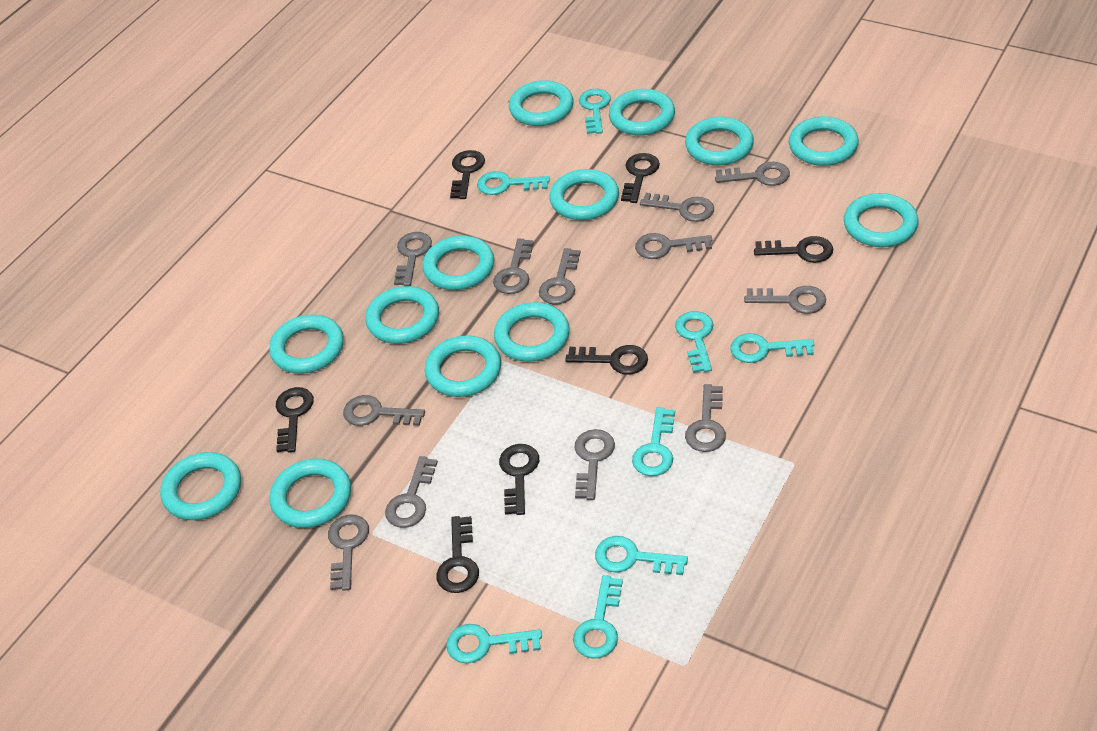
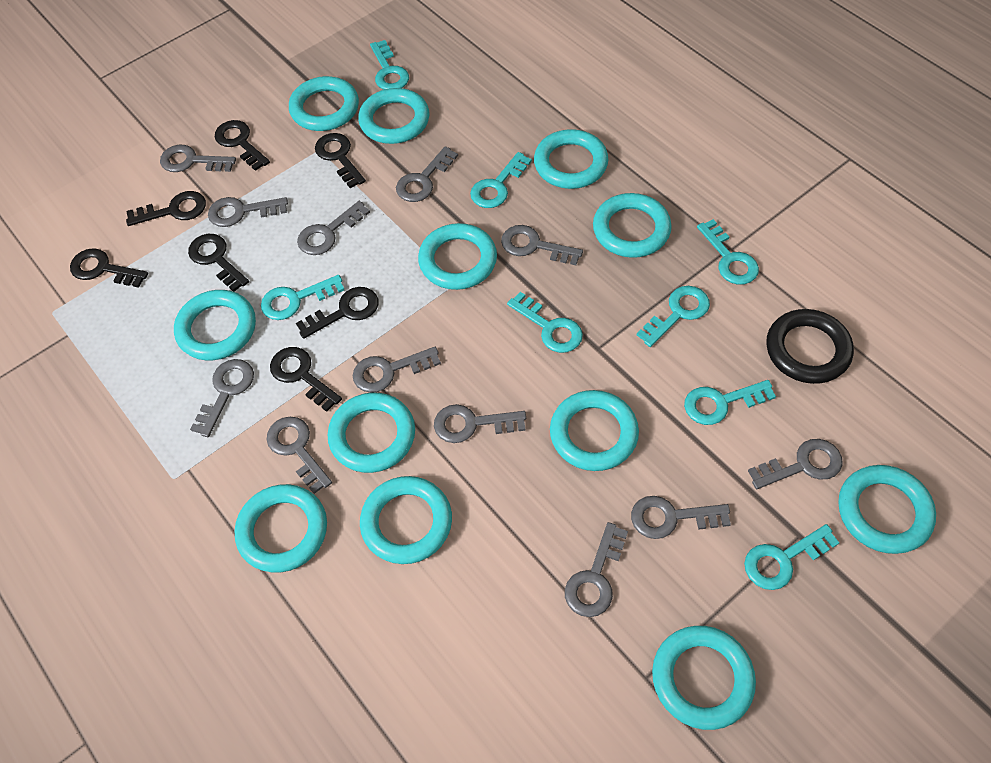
black ring: 0 -> 1
turquoise ring: 13 -> 12

